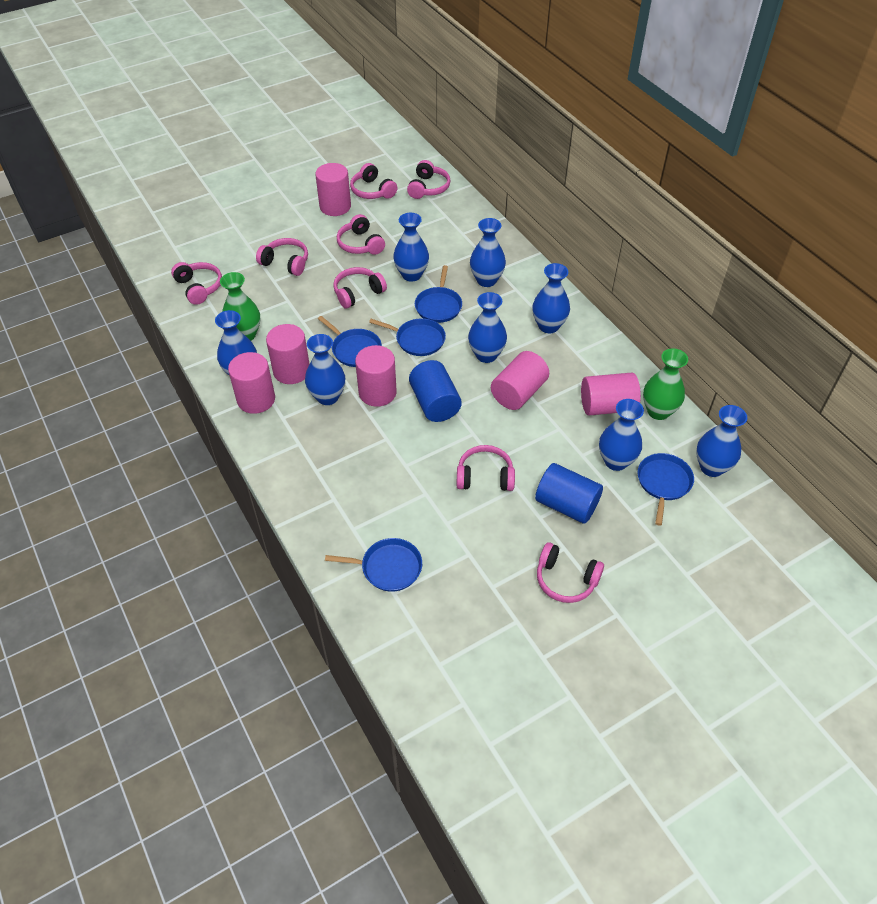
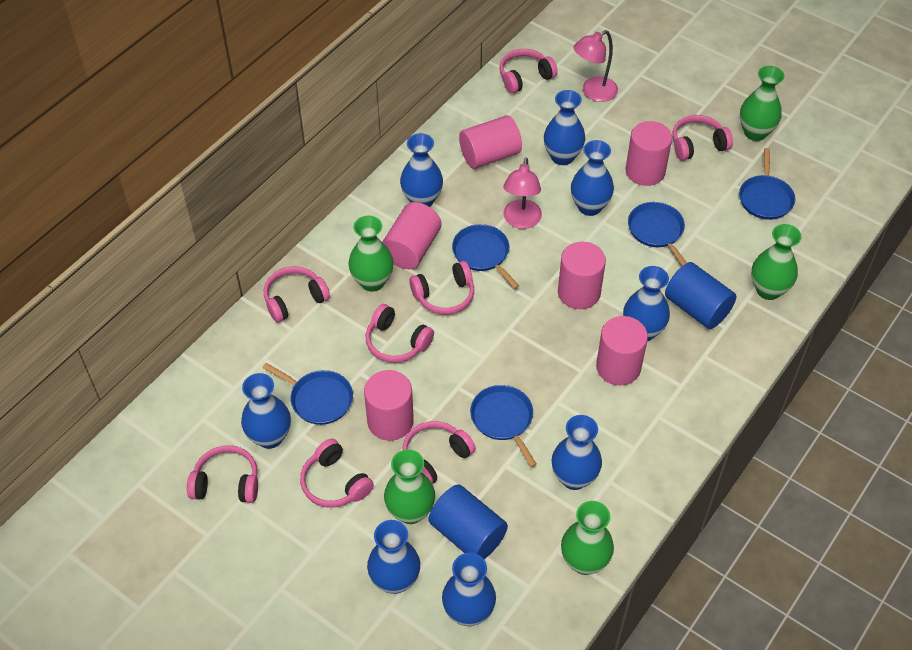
green vase: 2 -> 5
pink lamp: 0 -> 2

